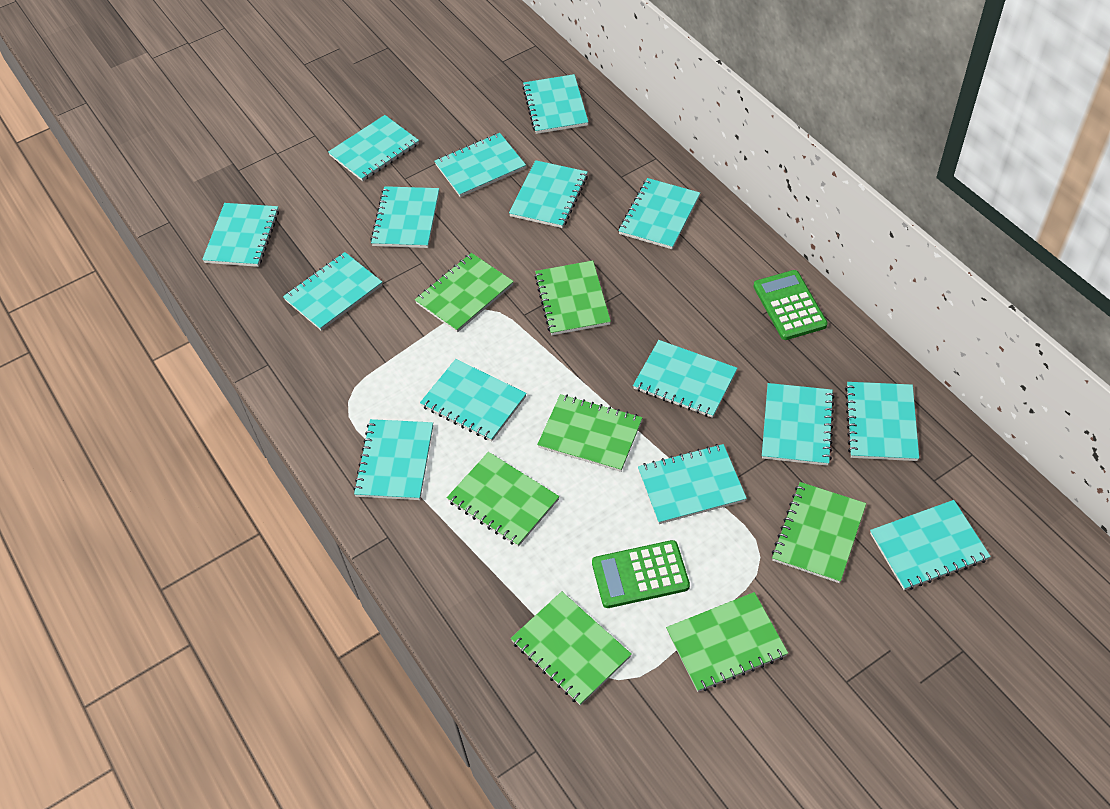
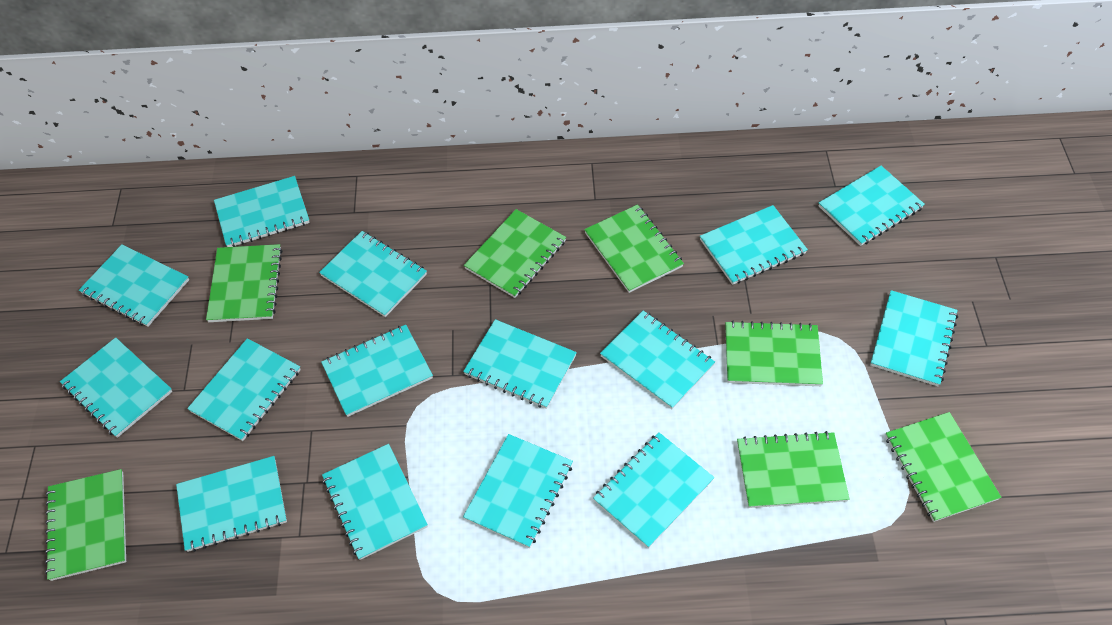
green calculator: 2 -> 0

